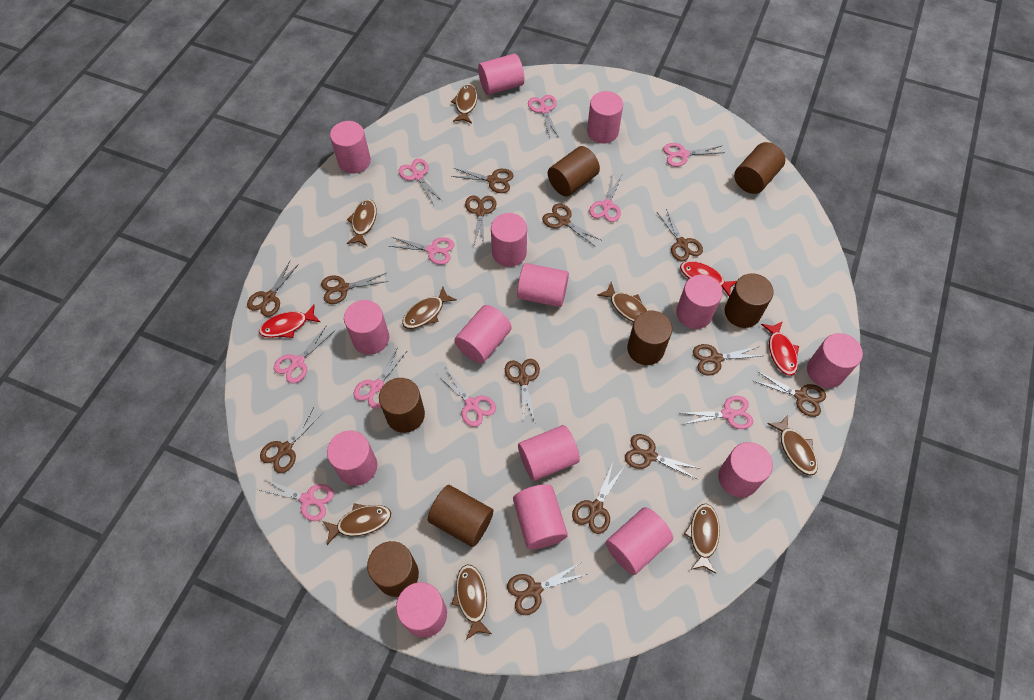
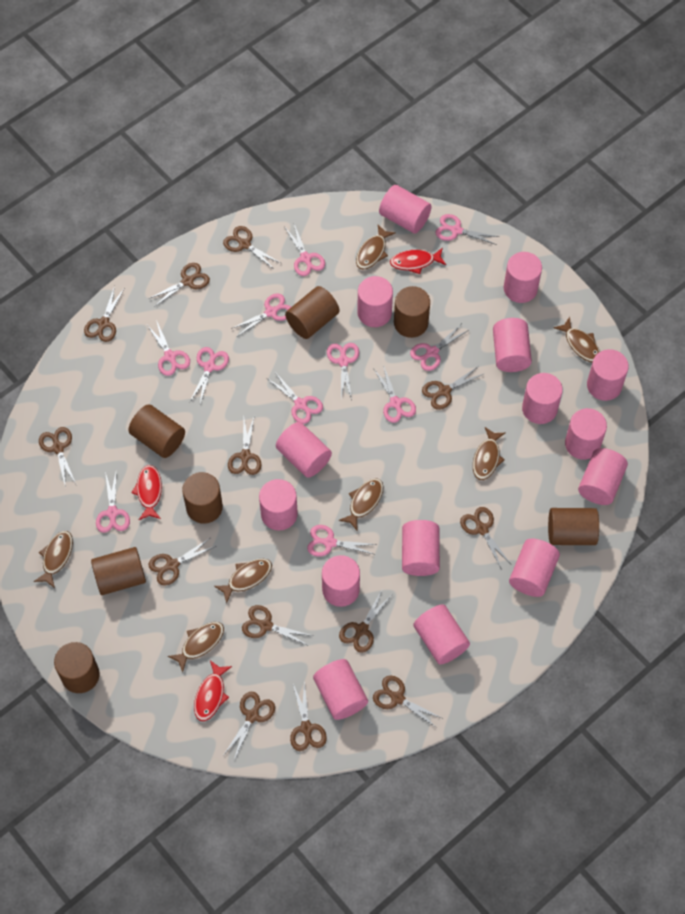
brown fish: 8 -> 7
pink scissors: 10 -> 11

